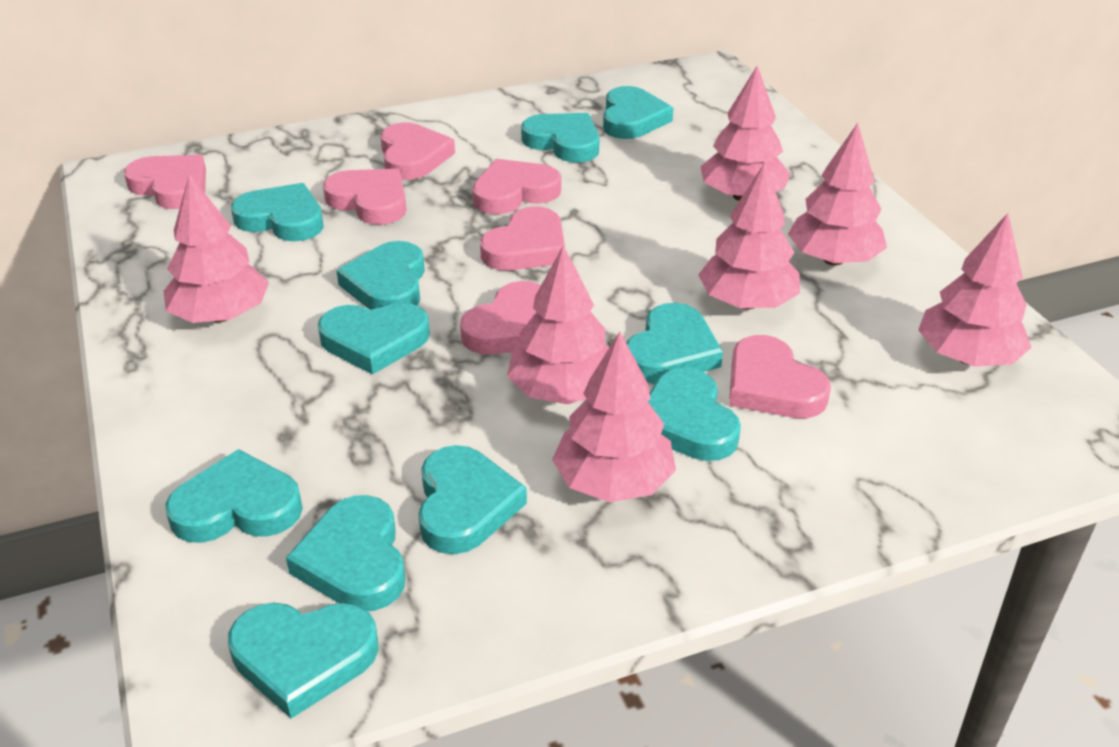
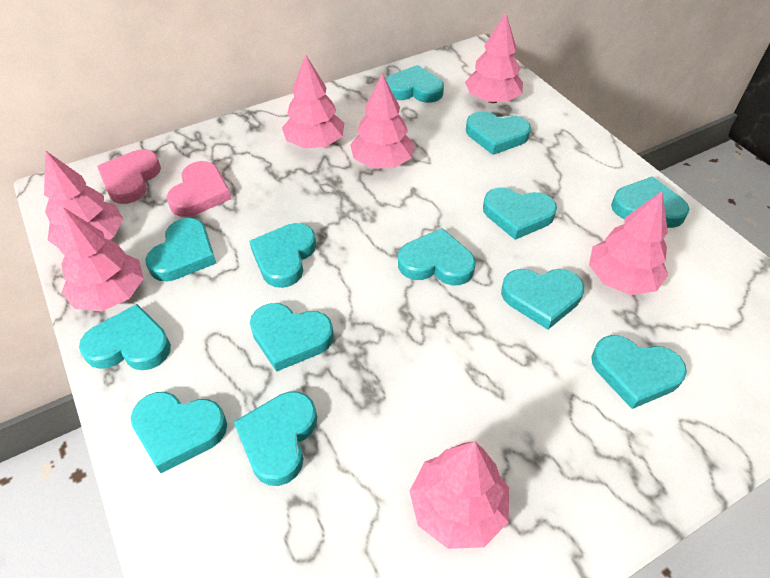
pink heart: 7 -> 2
turquoise heart: 11 -> 13

